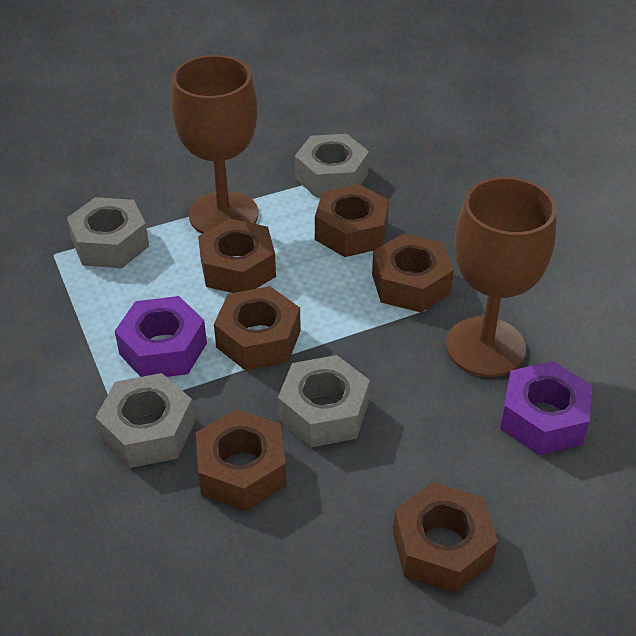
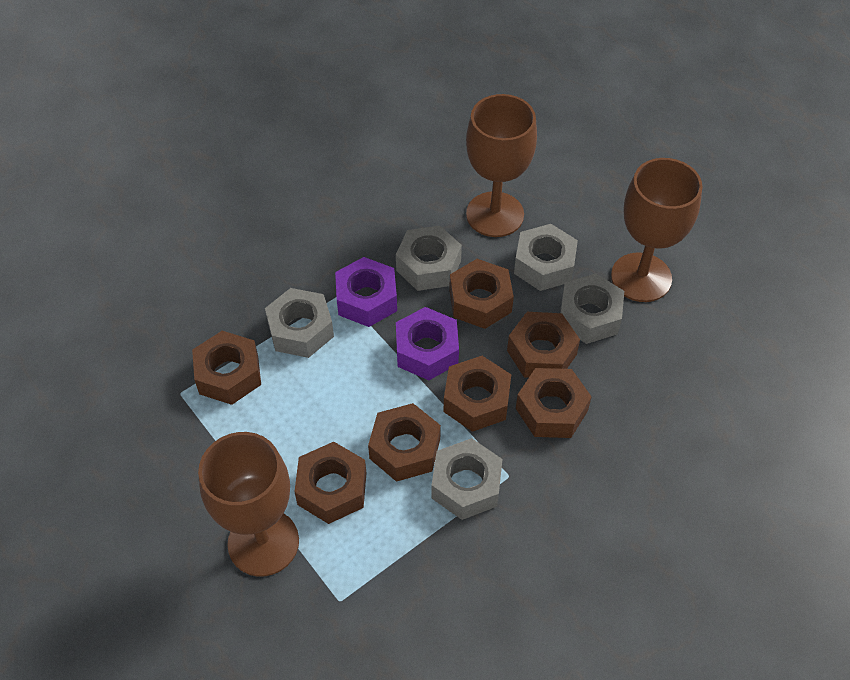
brown goblet: 2 -> 3
brown nut: 6 -> 7
grey nut: 4 -> 5

